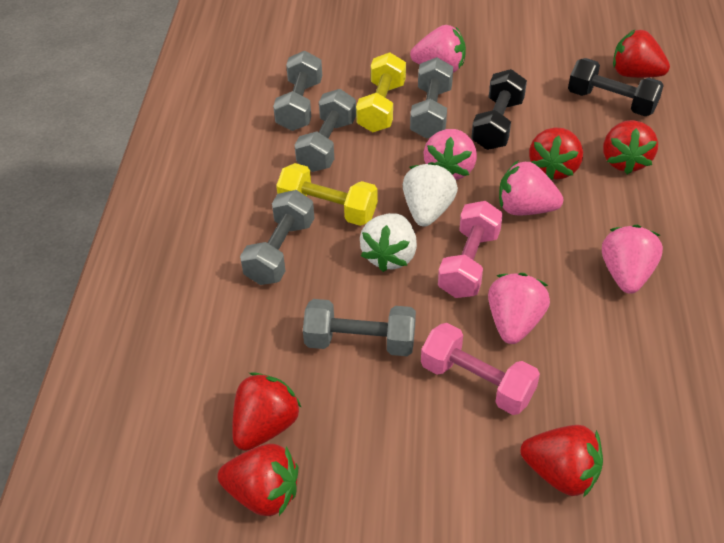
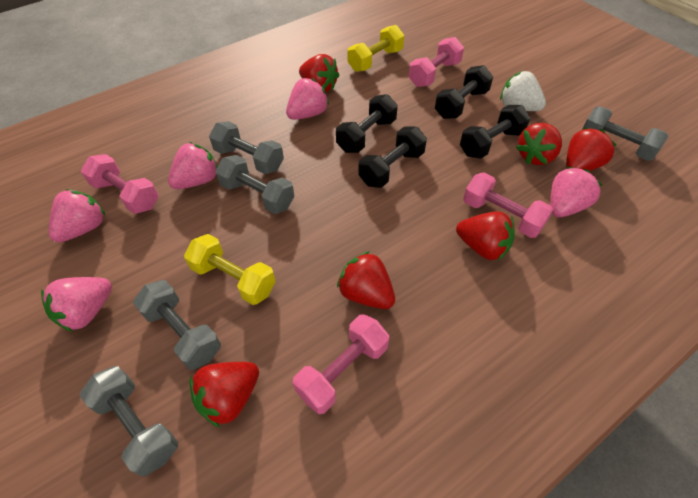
black dumbbell: 2 -> 4
pink dumbbell: 2 -> 4
white strawberry: 2 -> 1

